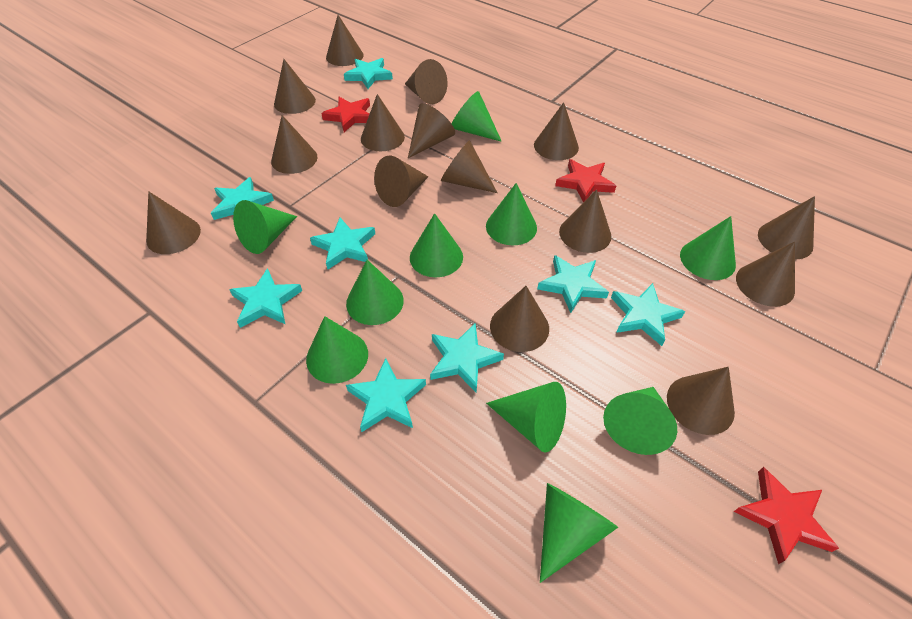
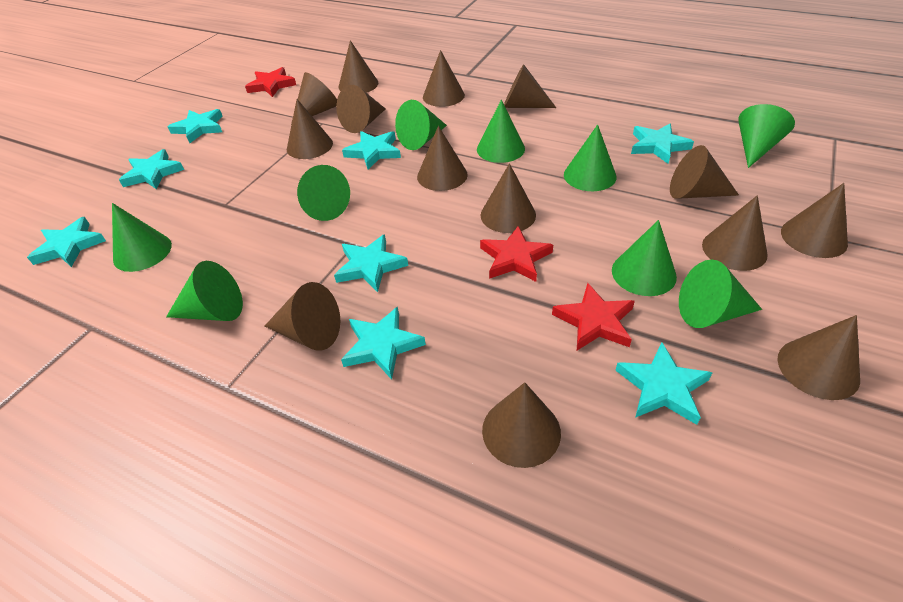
brown cone: 15 -> 14
green cone: 10 -> 9

